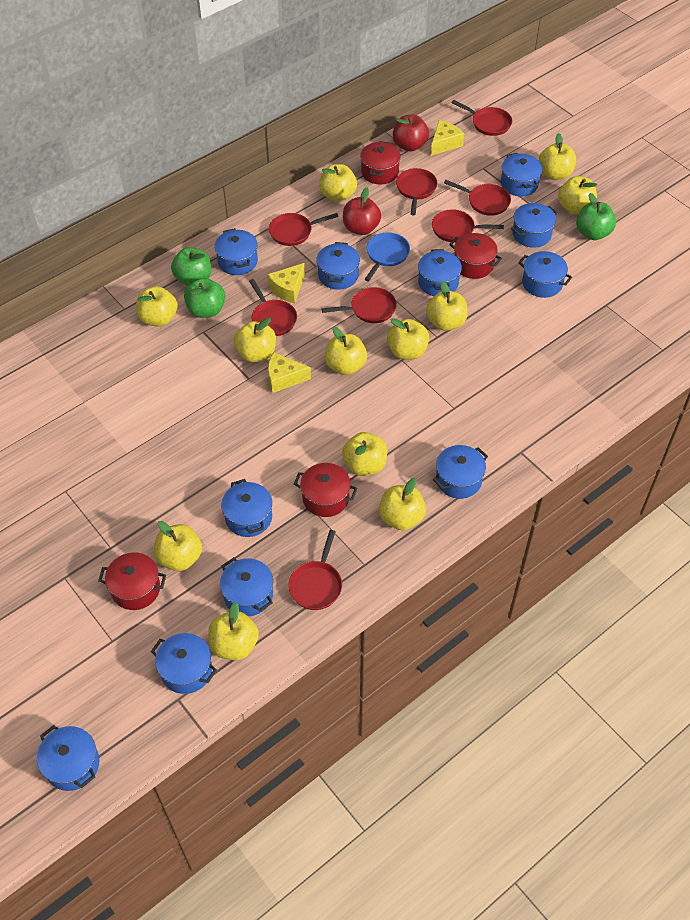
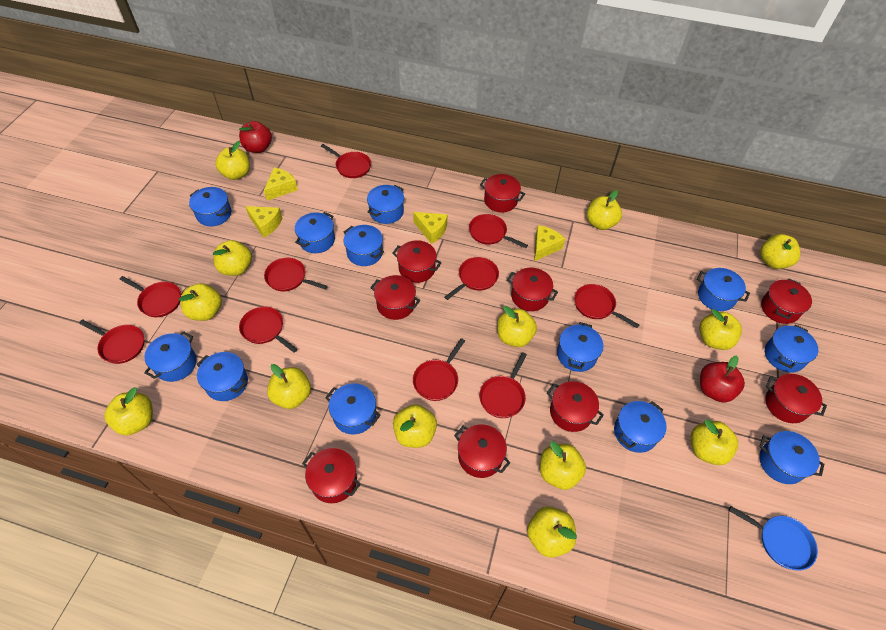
blue pot: 11 -> 12
green apple: 3 -> 0
red pan: 8 -> 10
red pot: 4 -> 9
yellow apple: 12 -> 13
yellow cheese: 3 -> 4

